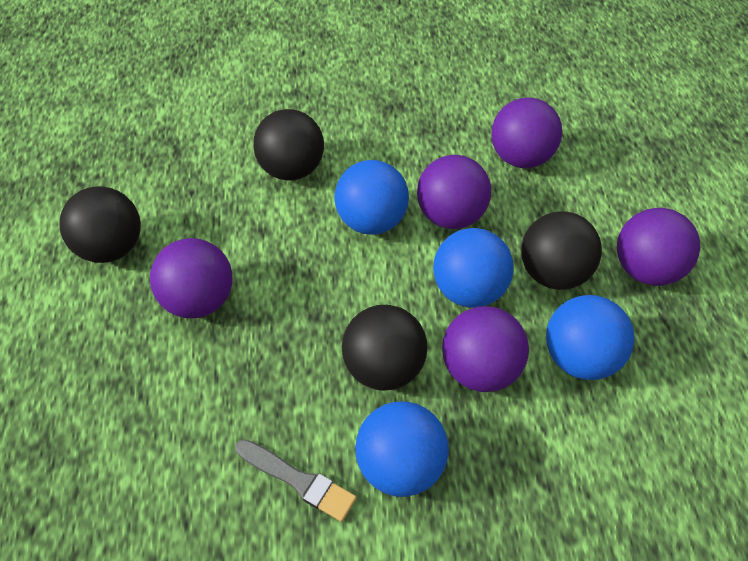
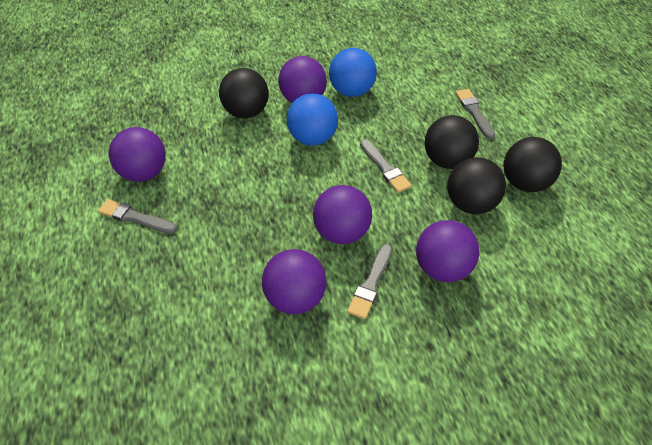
blue ball: 4 -> 2
grey brush: 1 -> 4

